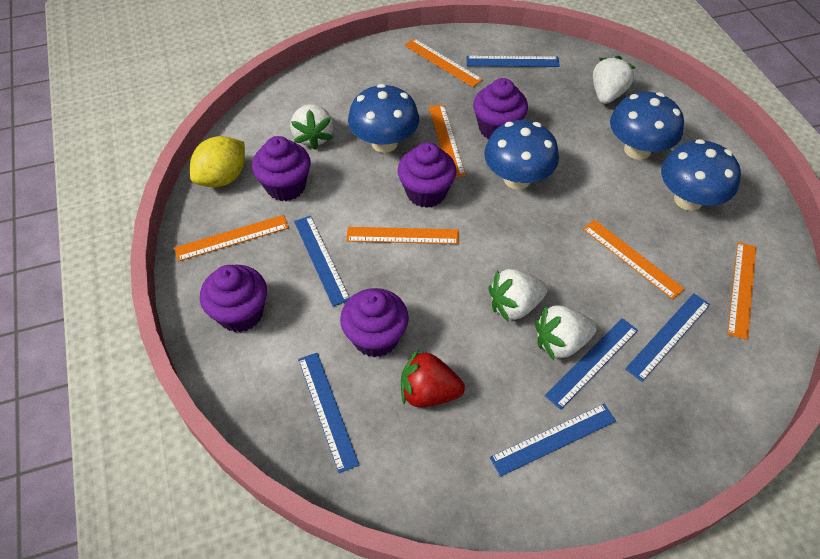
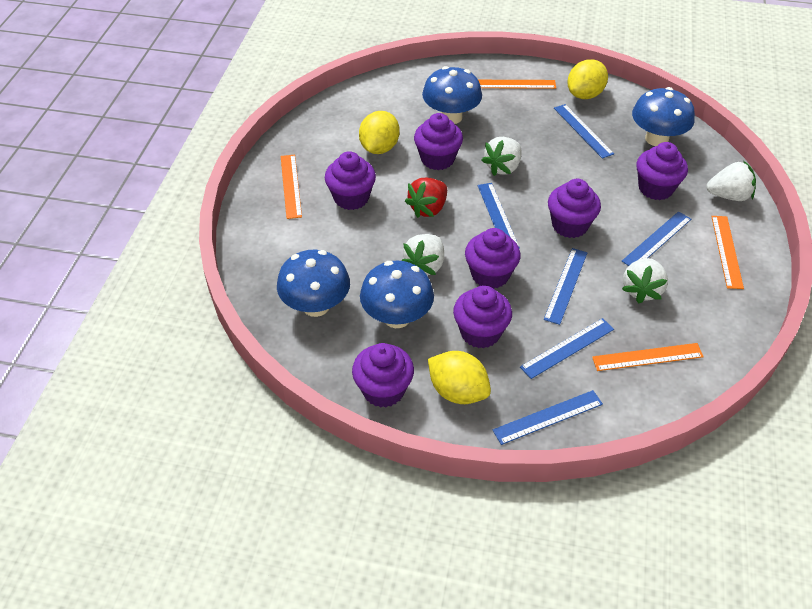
orange ruler: 6 -> 4
purple cupcake: 5 -> 7
yellow lemon: 1 -> 3

